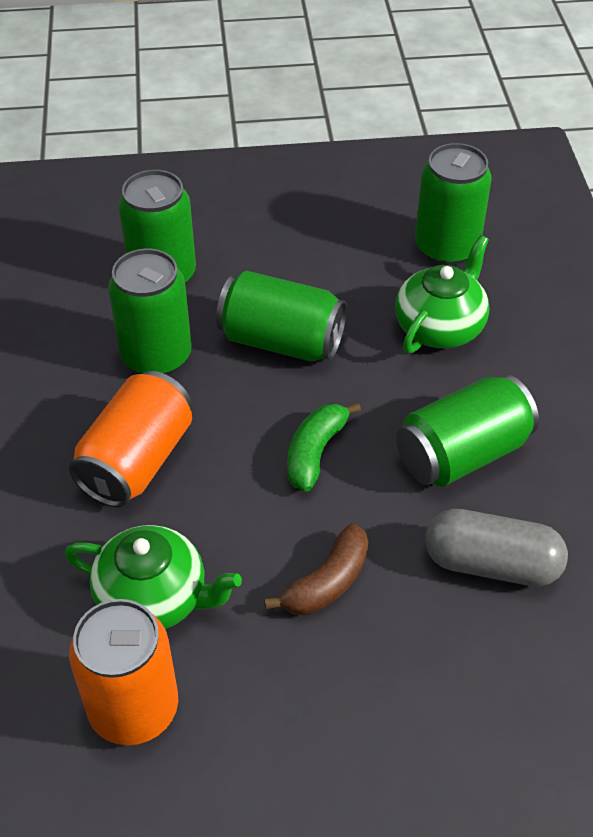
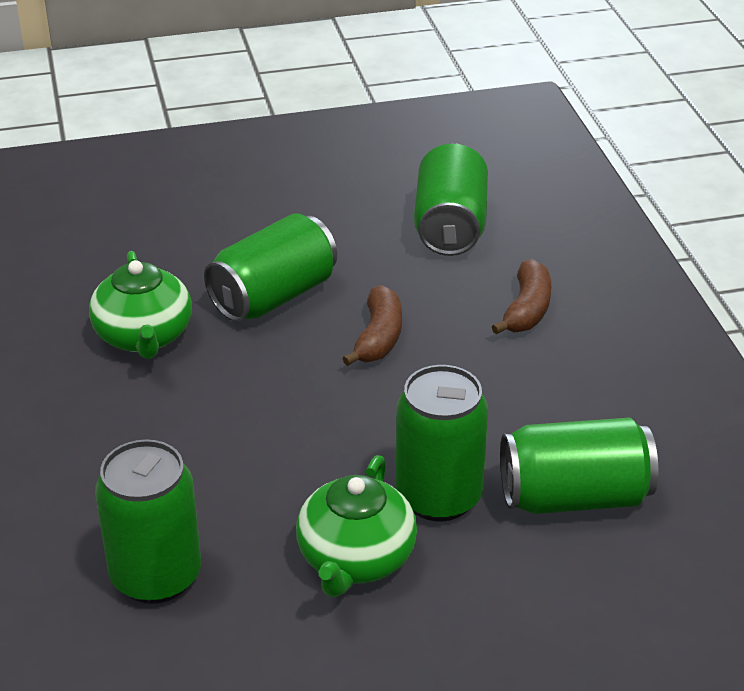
brown banana: 1 -> 2
green banana: 1 -> 0
grey capsule: 1 -> 0
orange can: 2 -> 0

